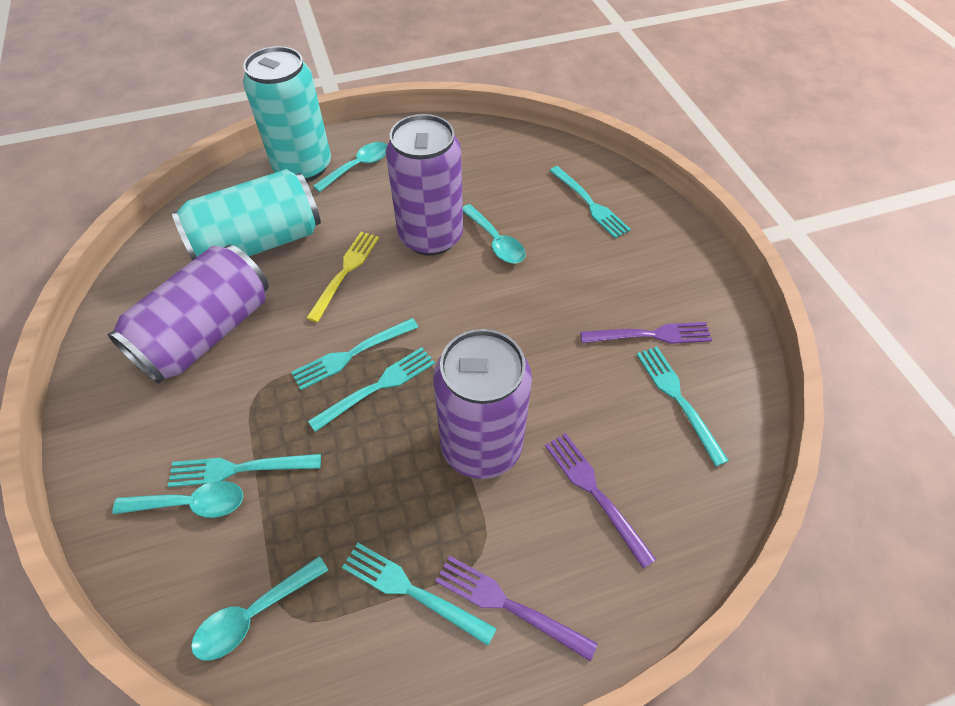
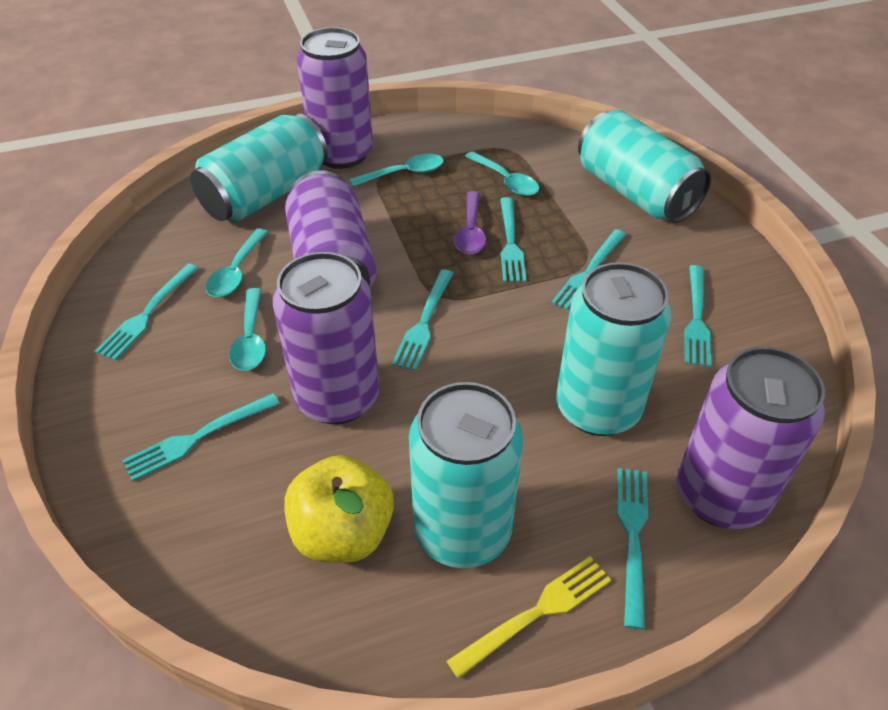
purple can: 3 -> 4
purple fork: 3 -> 0
purple spoon: 0 -> 1
turquoise can: 2 -> 4
turquoise fork: 6 -> 7
yellow apple: 0 -> 1

